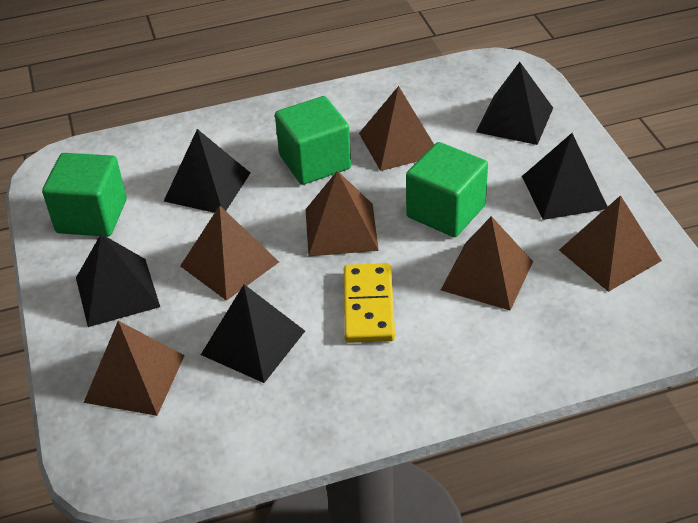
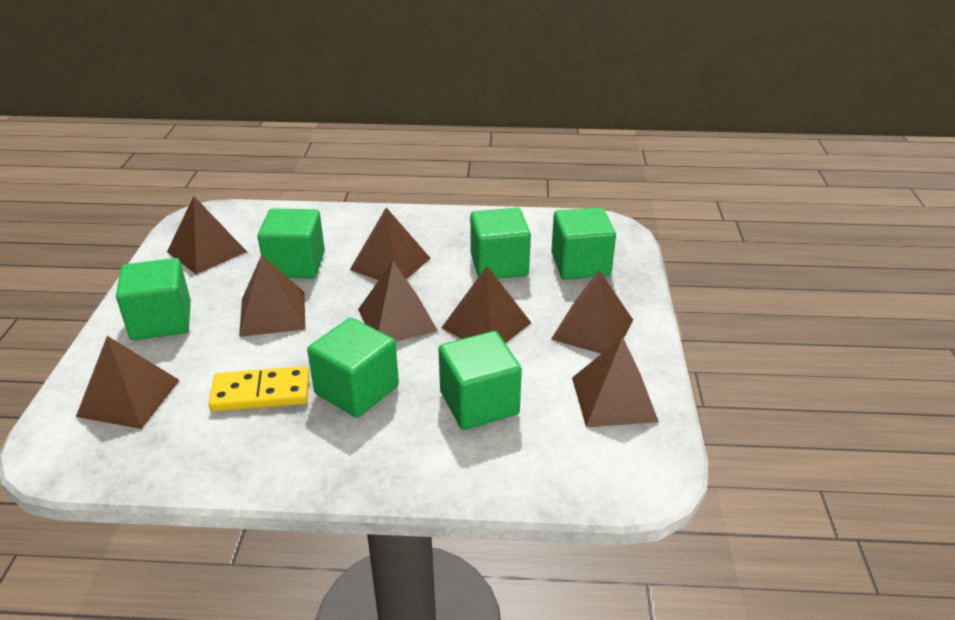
black pyramid: 5 -> 0
brown pyramid: 6 -> 8
green cube: 3 -> 6

